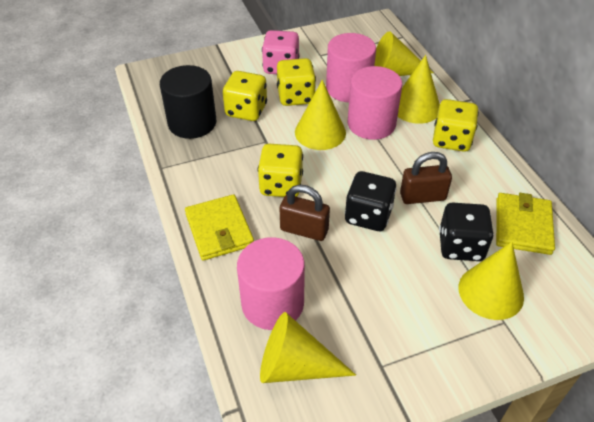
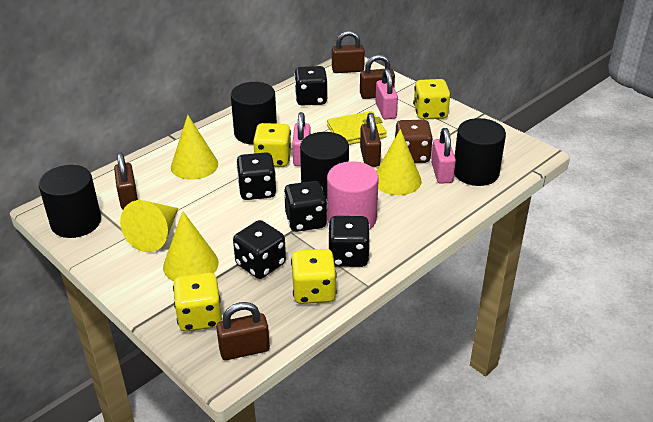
black cylinder: 1 -> 4
black dice: 2 -> 5
brown dice: 0 -> 1
brown padlock: 2 -> 5
pink cylinder: 3 -> 1
pink dice: 1 -> 0
pink padlock: 0 -> 3
yellow cone: 5 -> 4
yellow wallet: 2 -> 1

